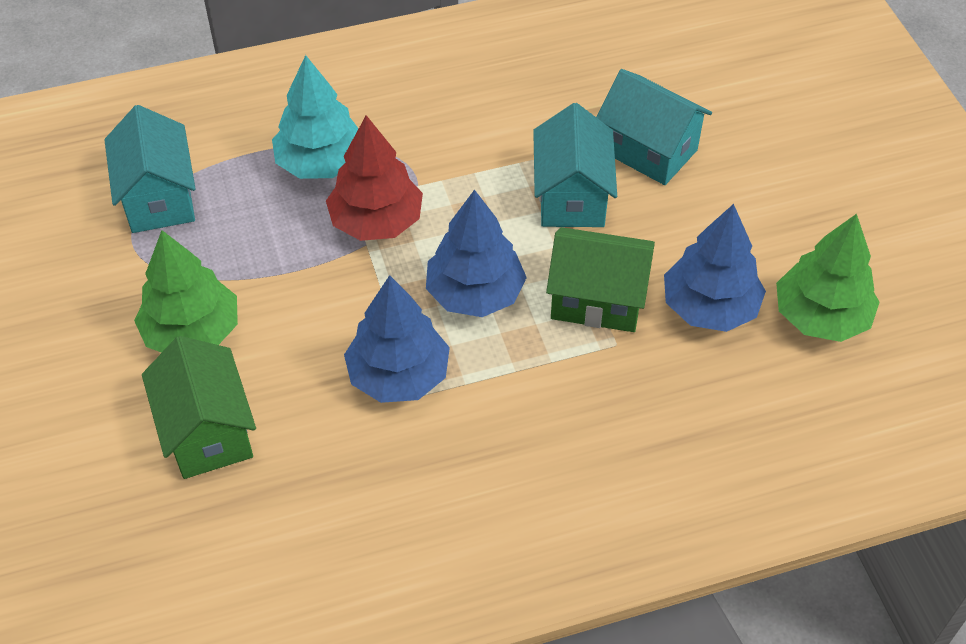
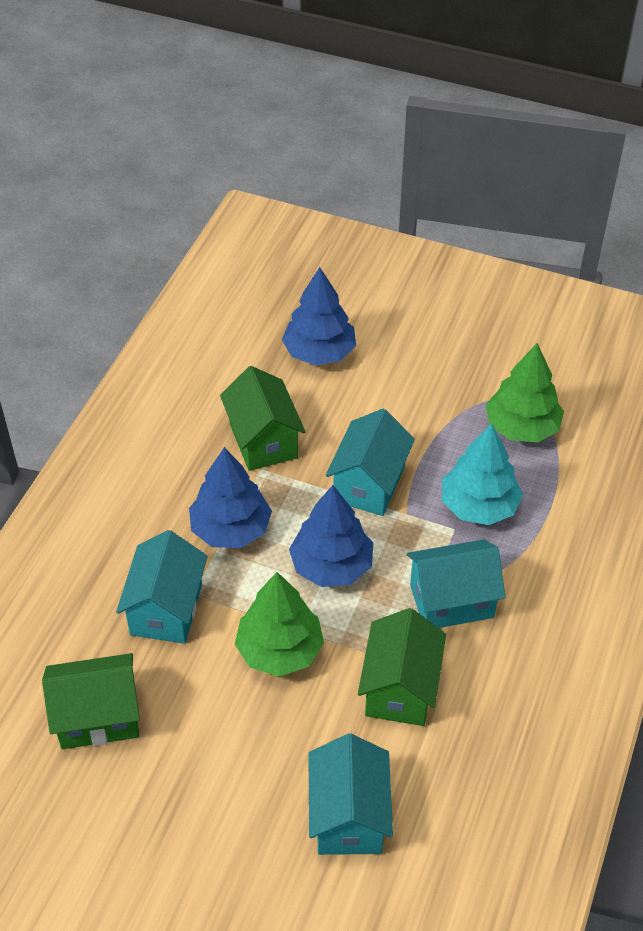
green house: 2 -> 3
red tree: 1 -> 0
turquoise house: 3 -> 4

